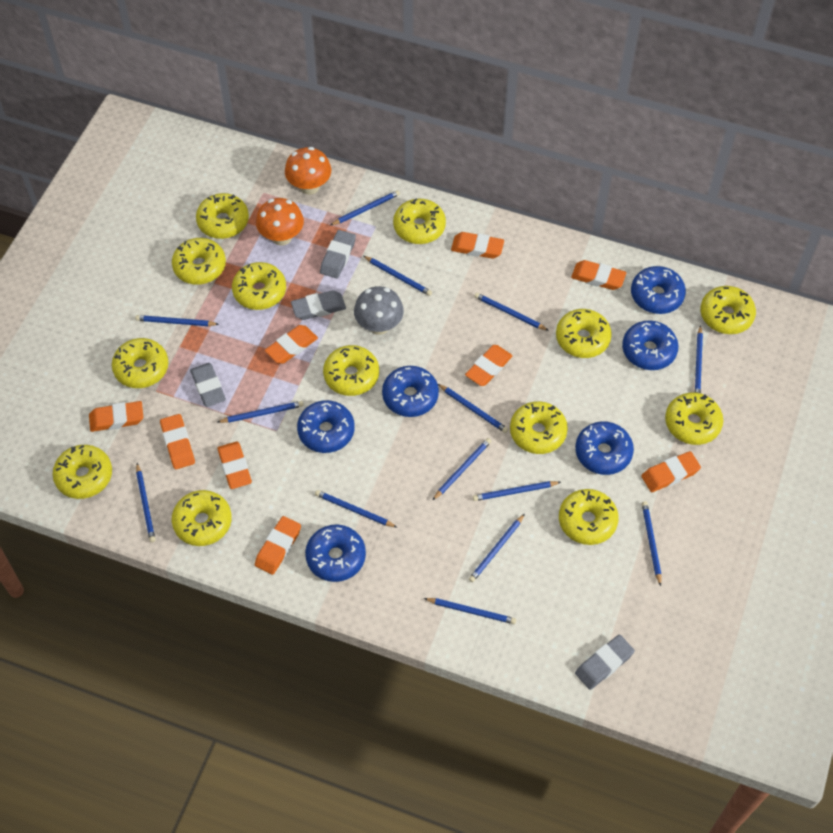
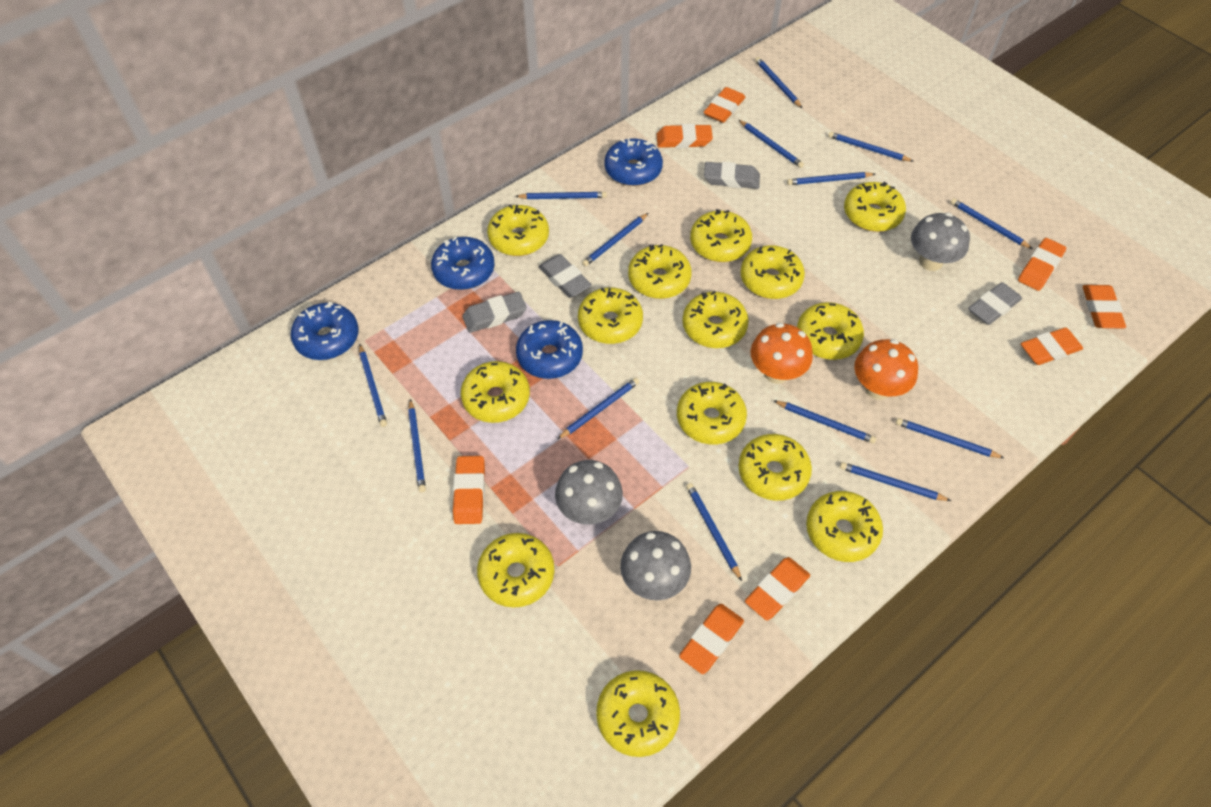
blue donut: 6 -> 4
grey mushroom: 1 -> 3
orange eraser: 9 -> 8
yellow donut: 13 -> 14

